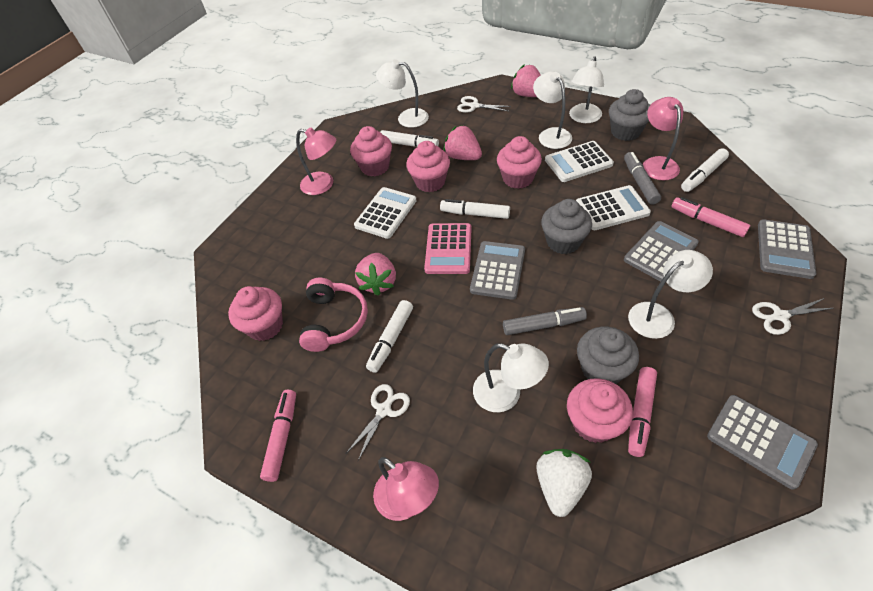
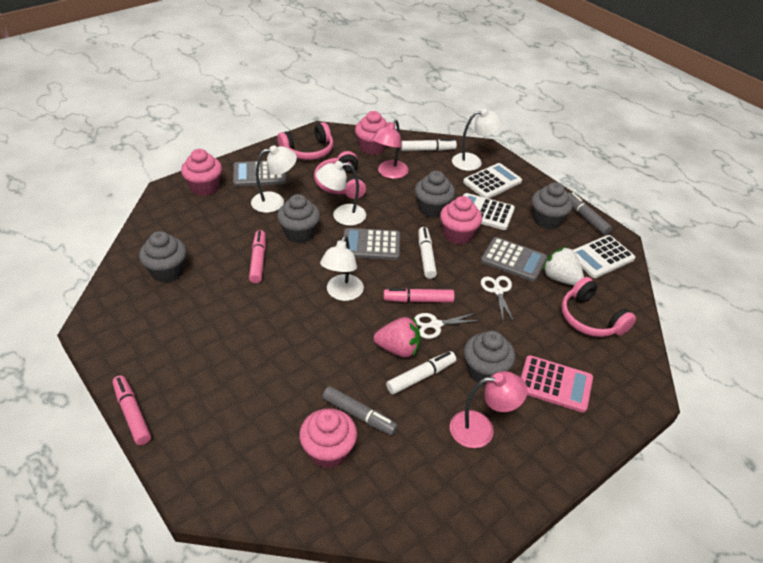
grey calculator: 4 -> 3
grey cupcake: 3 -> 5
pink cupcake: 5 -> 4
pink headphones: 1 -> 3
pink lamp: 3 -> 2
pink strawberry: 3 -> 1
white lamp: 5 -> 4
white marker: 4 -> 3
white scissors: 3 -> 2

